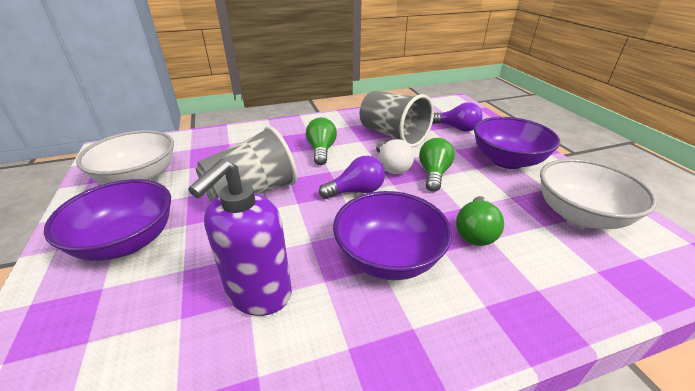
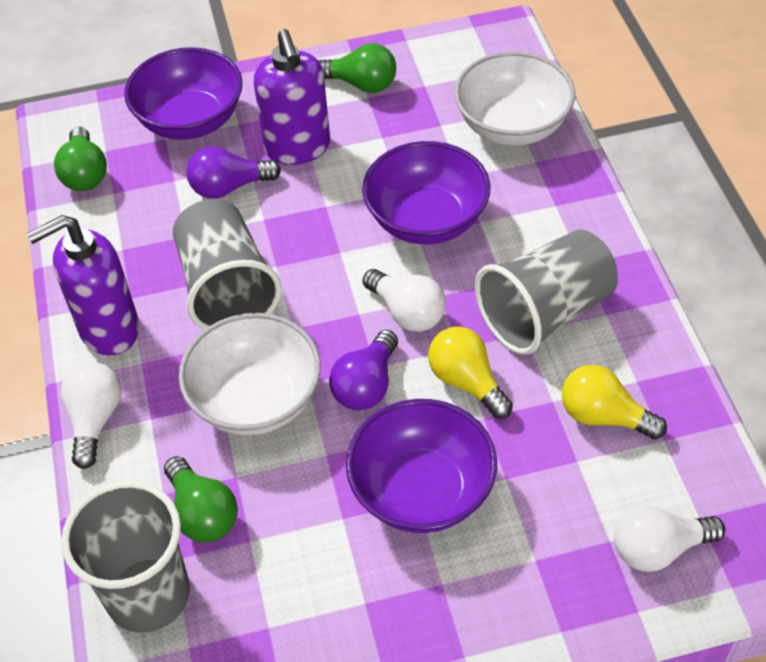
grey cup: 2 -> 3
purple soap dispenser: 1 -> 2
white light bulb: 1 -> 3
yellow light bulb: 0 -> 2

